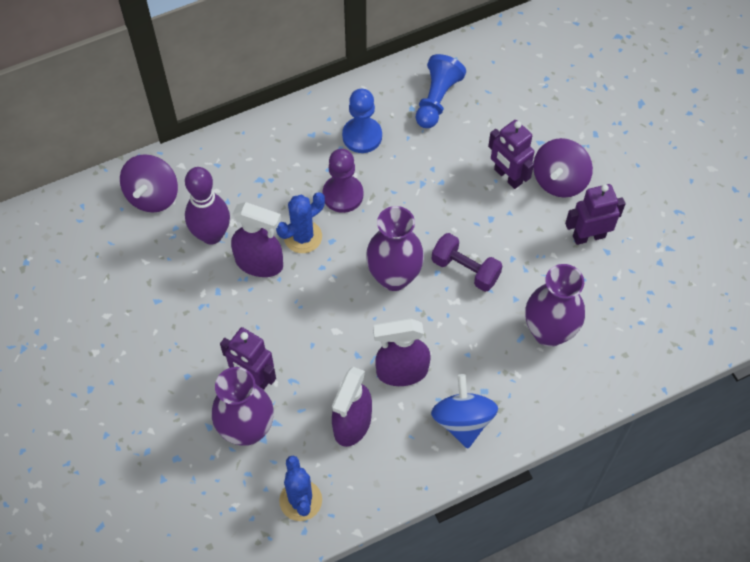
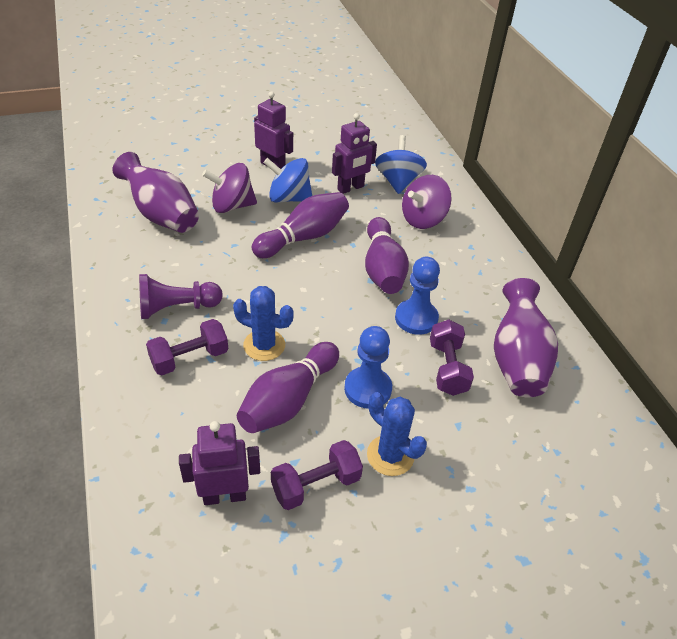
blue spinning top: 1 -> 2
purple bowling pin: 1 -> 3
purple dumbbell: 1 -> 3
purple spray bottle: 3 -> 0
purple vase: 3 -> 2

